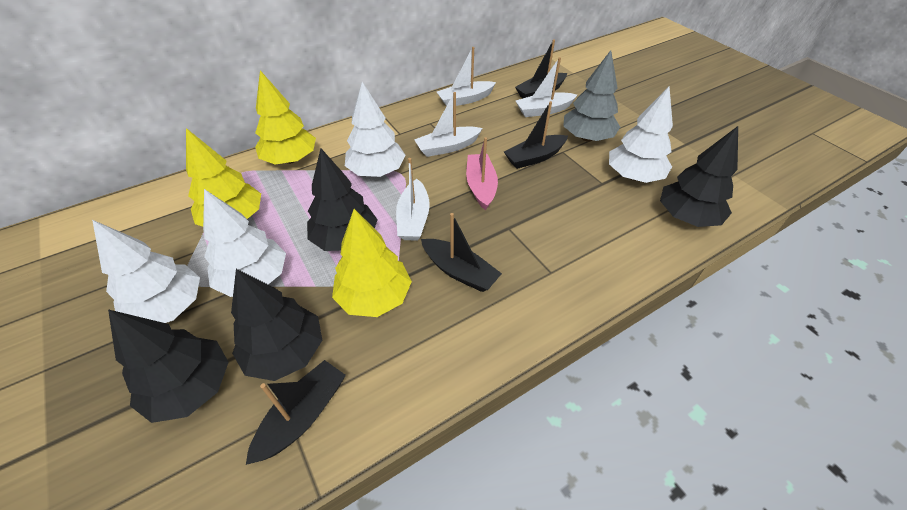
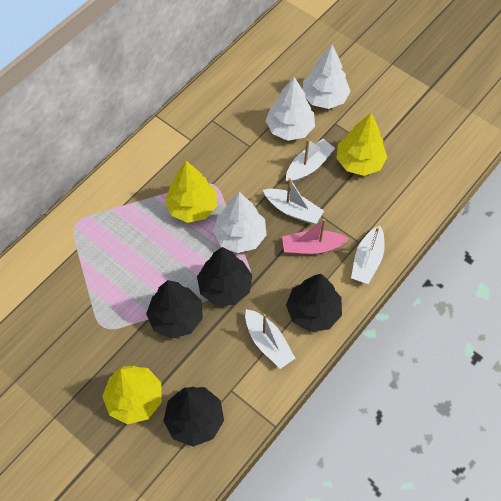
black boat: 4 -> 0
grey tree: 1 -> 0
white tree: 4 -> 3

